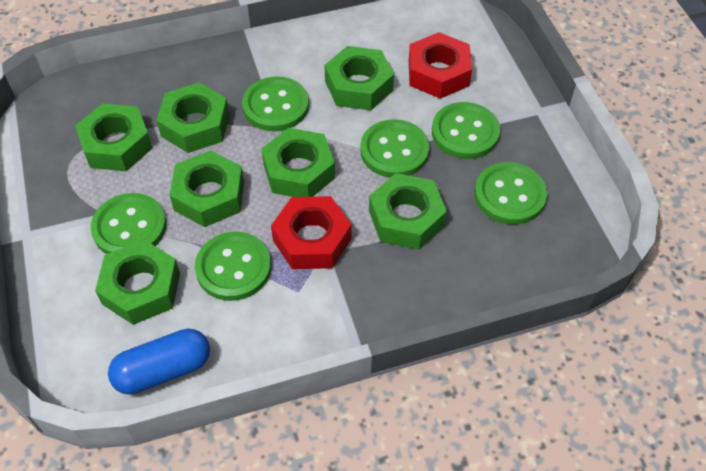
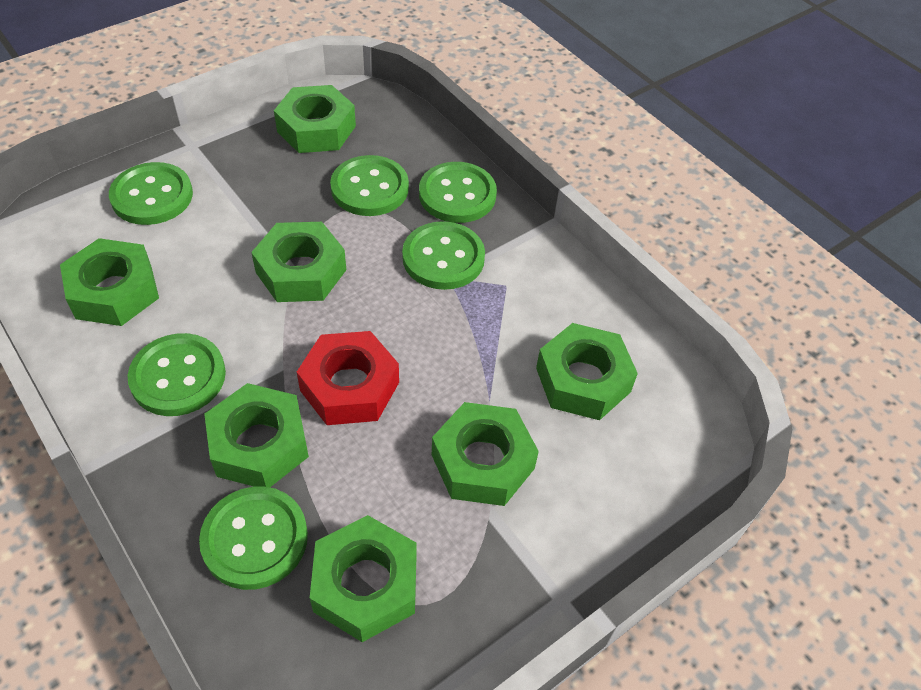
blue capsule: 1 -> 0
red nut: 2 -> 1

